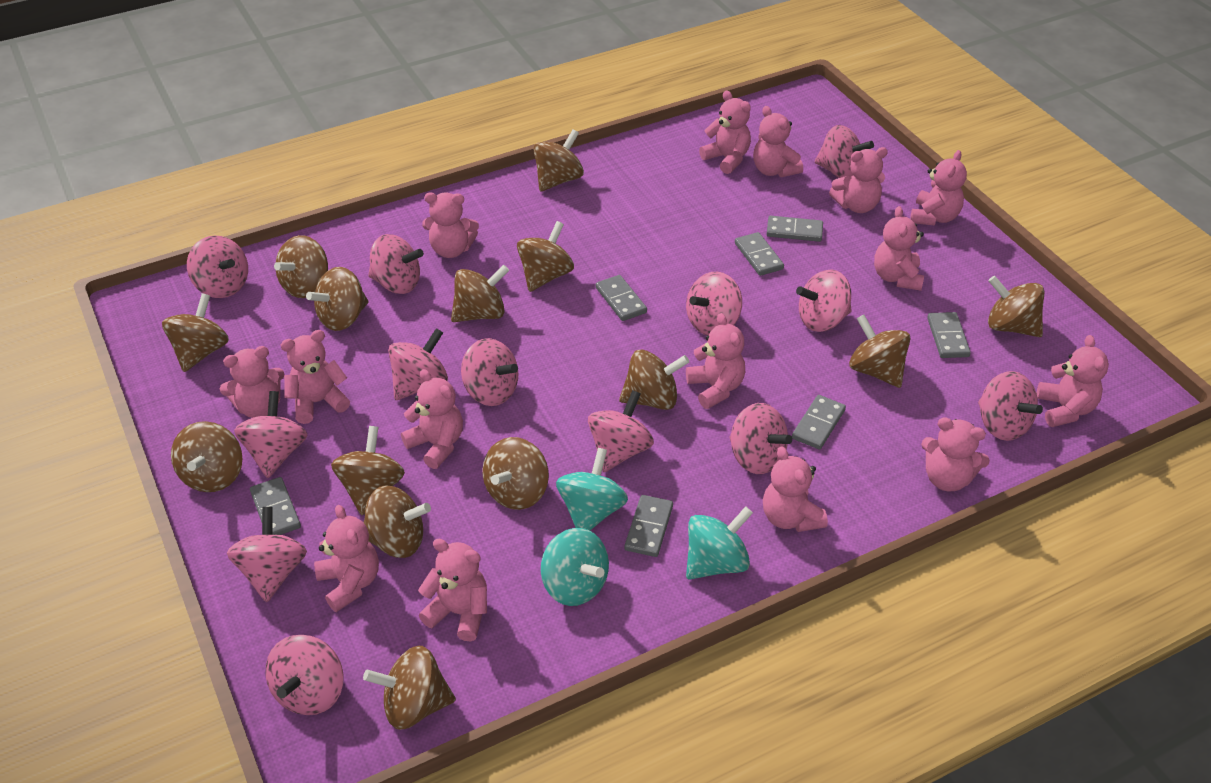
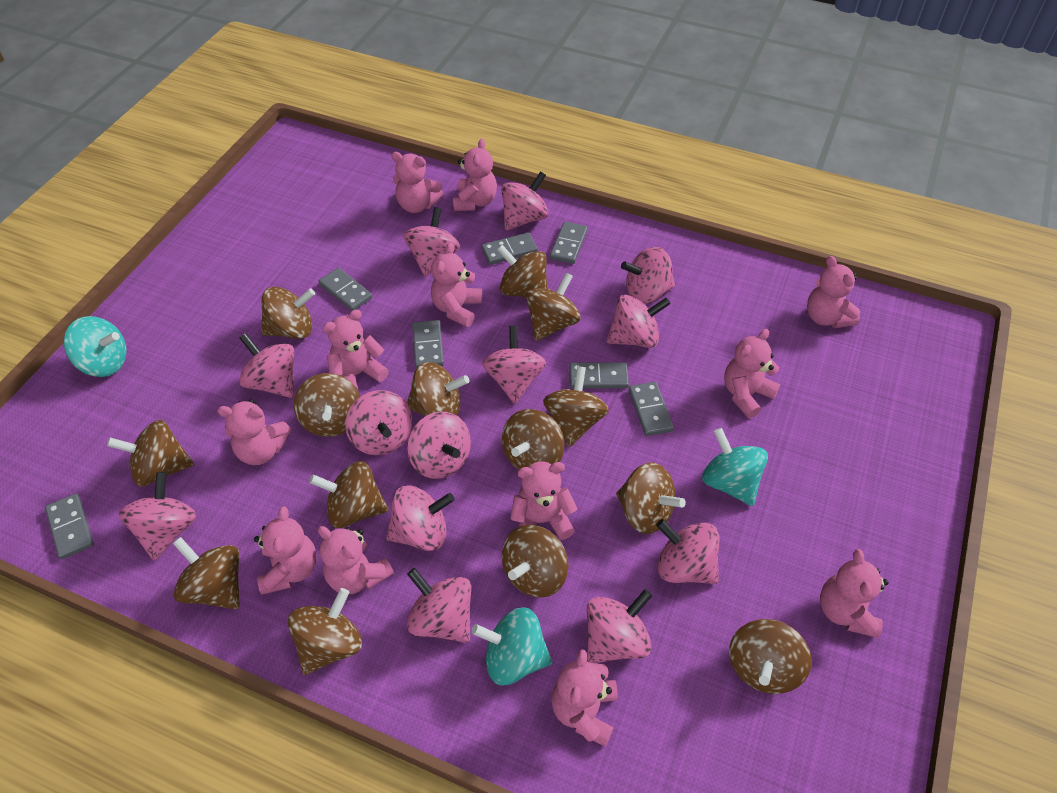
pink teddy bear: 15 -> 12

